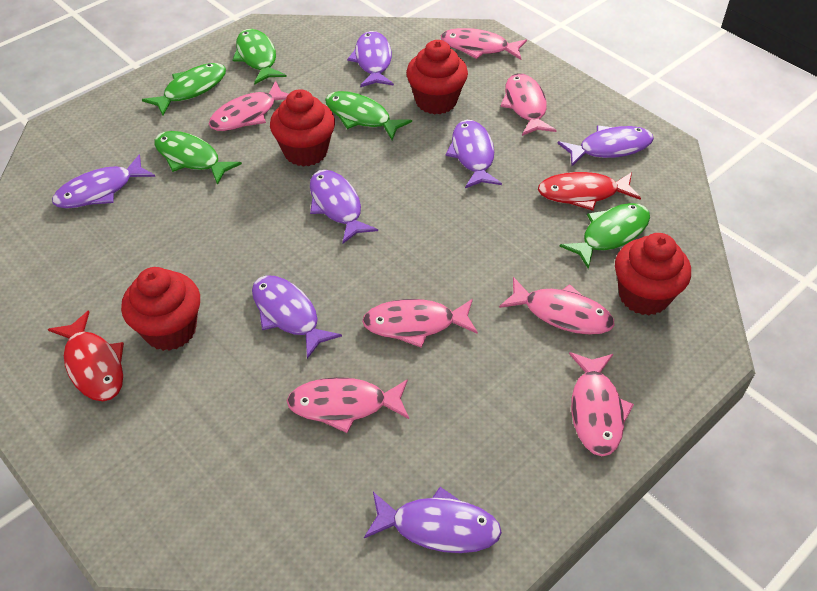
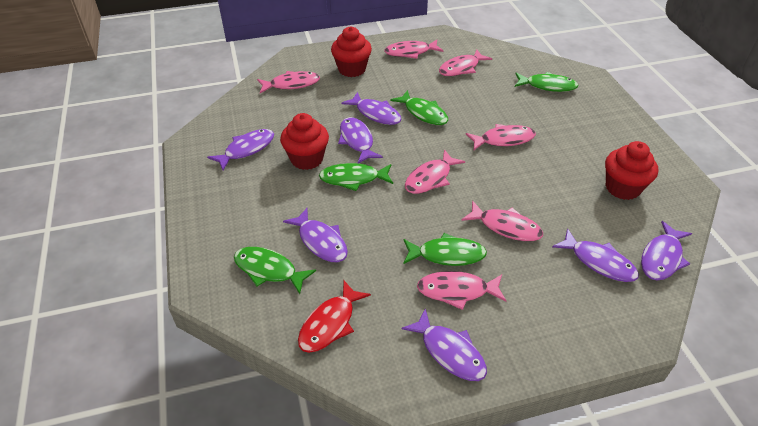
red cupcake: 4 -> 3
red fish: 2 -> 1

